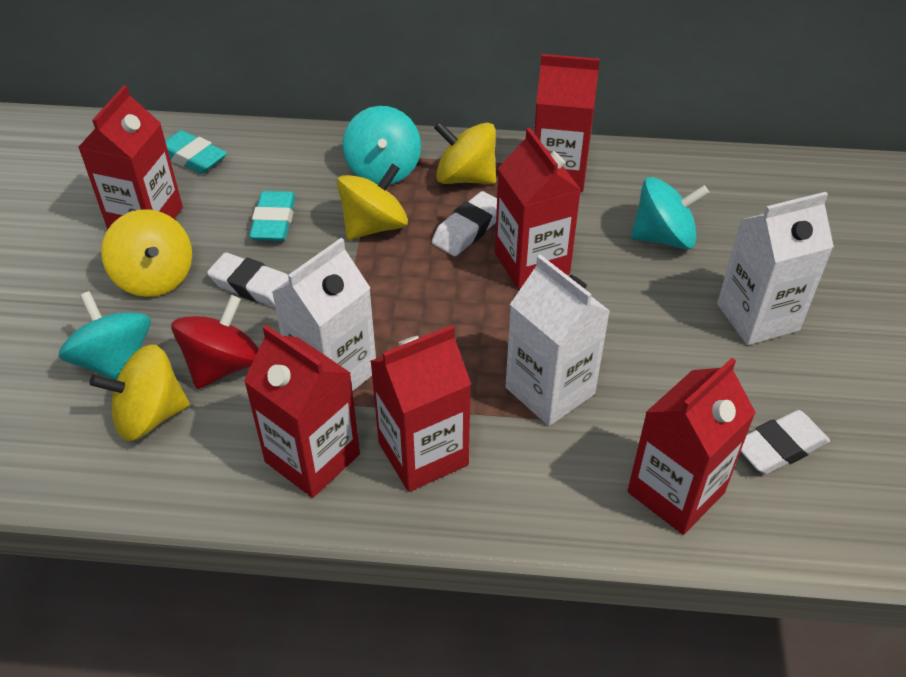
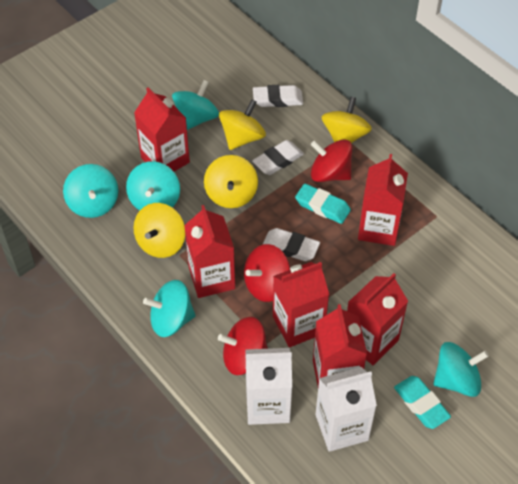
red spinning top: 1 -> 3
turquoise spinning top: 3 -> 5
white carton: 3 -> 2

